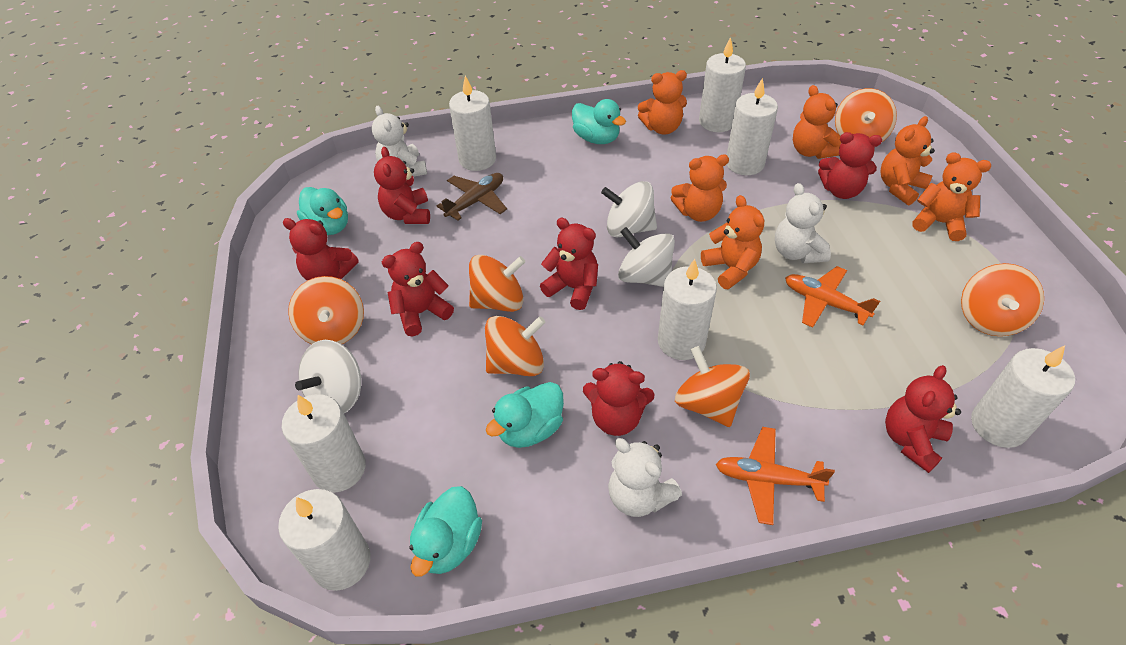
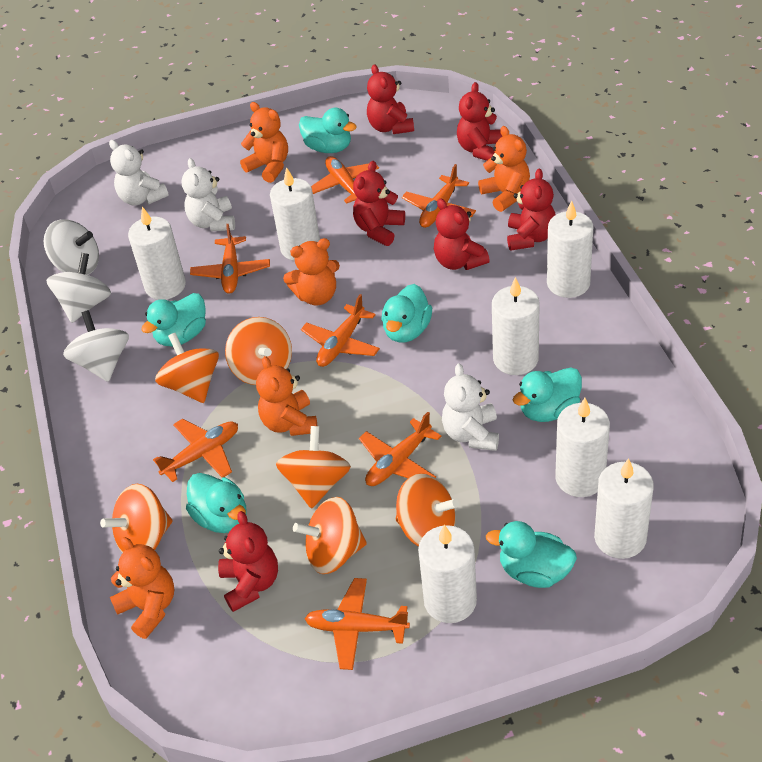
brown plane: 1 -> 0
orange plane: 2 -> 7
orange teddy bear: 6 -> 5
red teddy bear: 7 -> 6
turquoise duck: 4 -> 6

